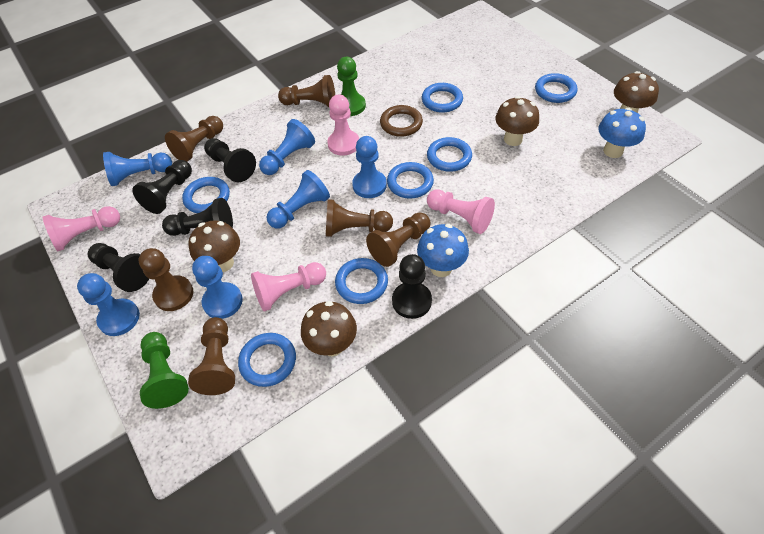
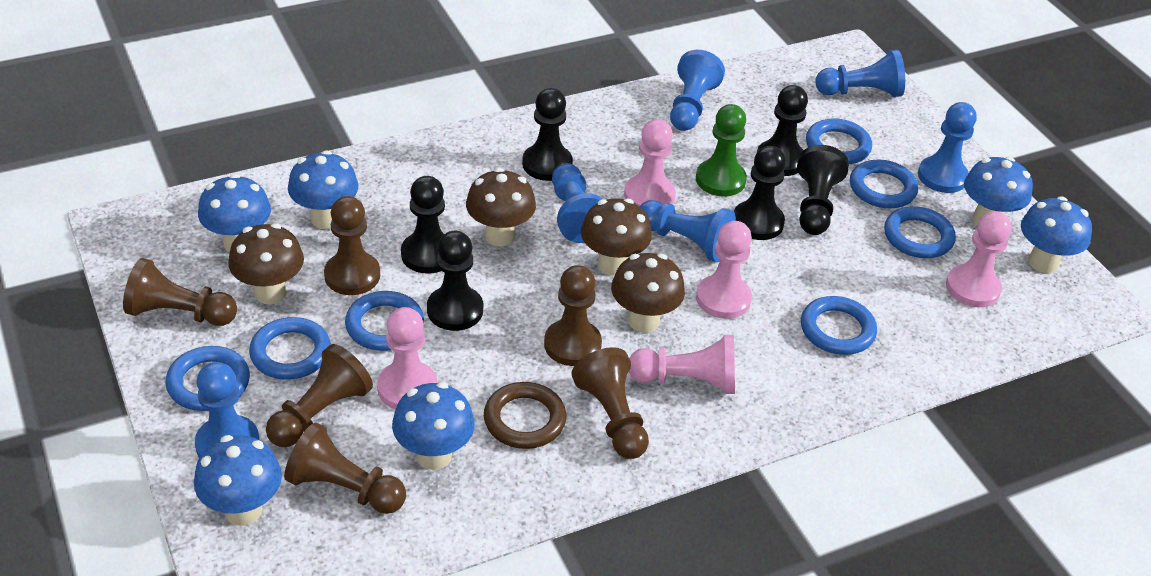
black pawn: 5 -> 6
blue mushroom: 2 -> 6
green pawn: 2 -> 1
pink pawn: 4 -> 5

